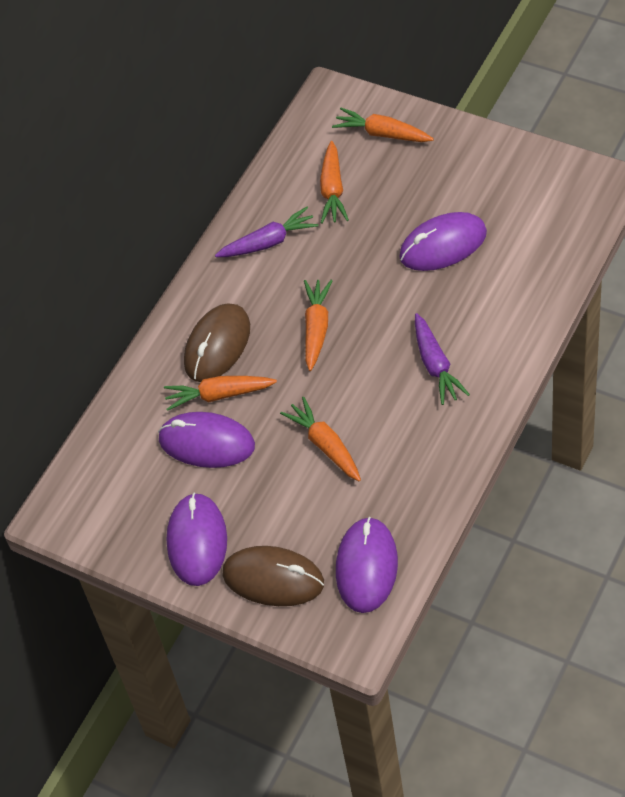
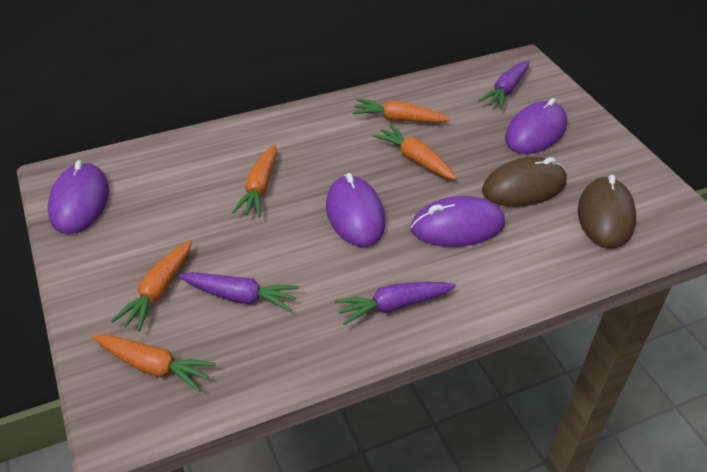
purple carrot: 2 -> 3

